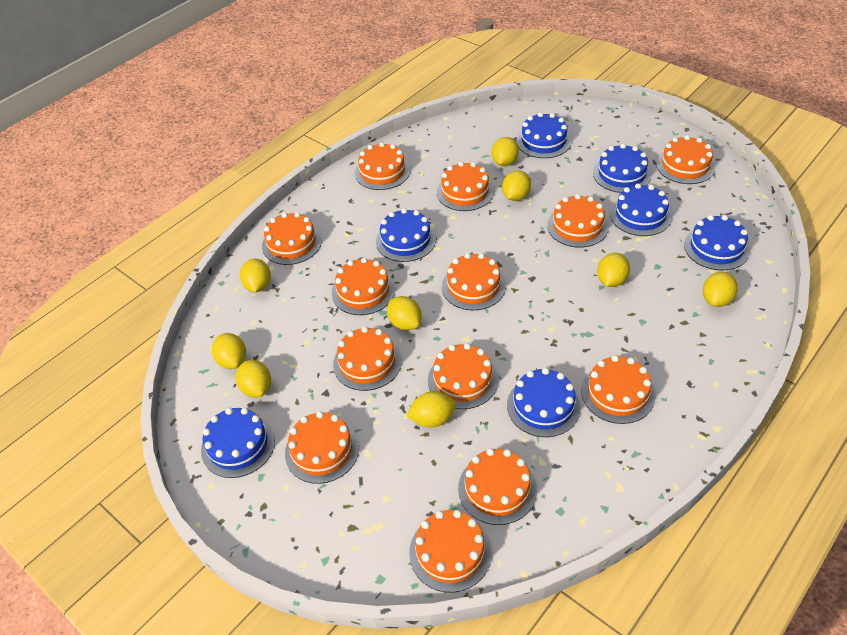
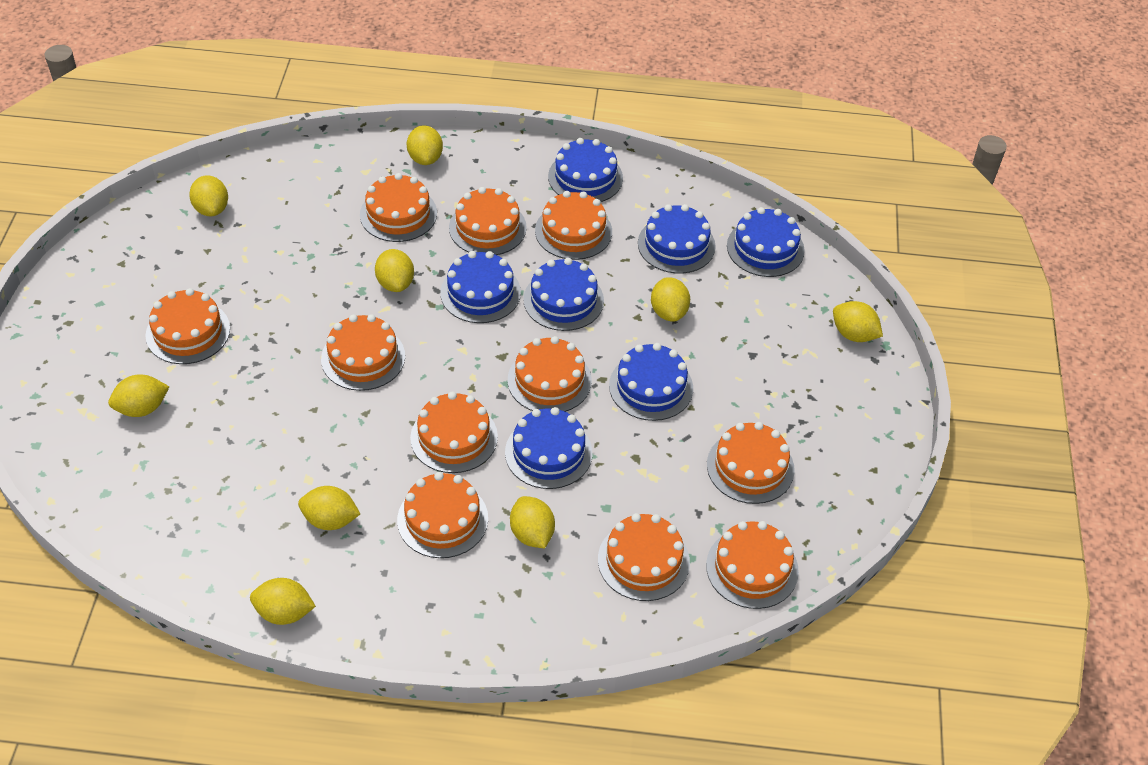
orange cake: 13 -> 11

